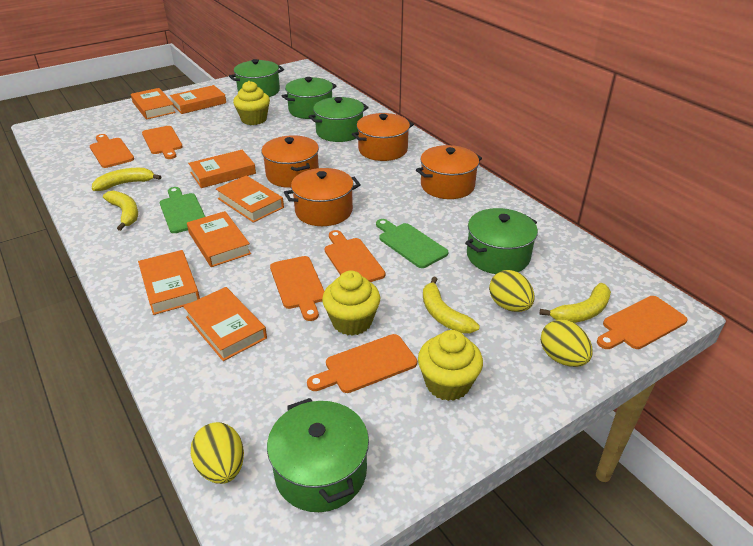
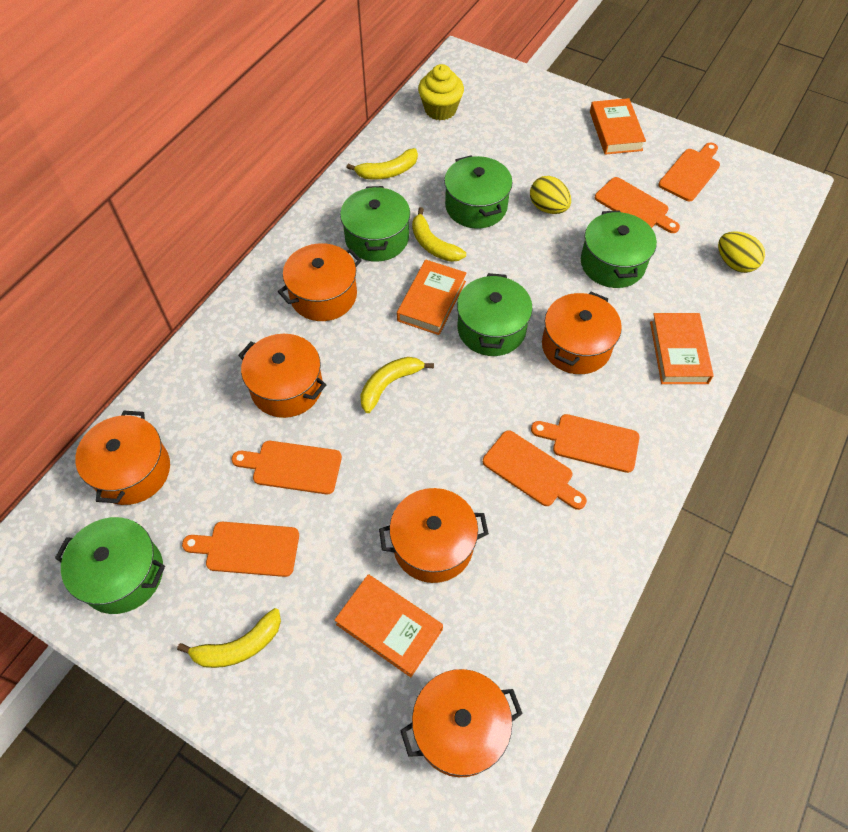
green cutting board: 2 -> 0
orange book: 7 -> 4
orange pot: 4 -> 6
yellow cupcake: 3 -> 1
yellow egg: 3 -> 2

